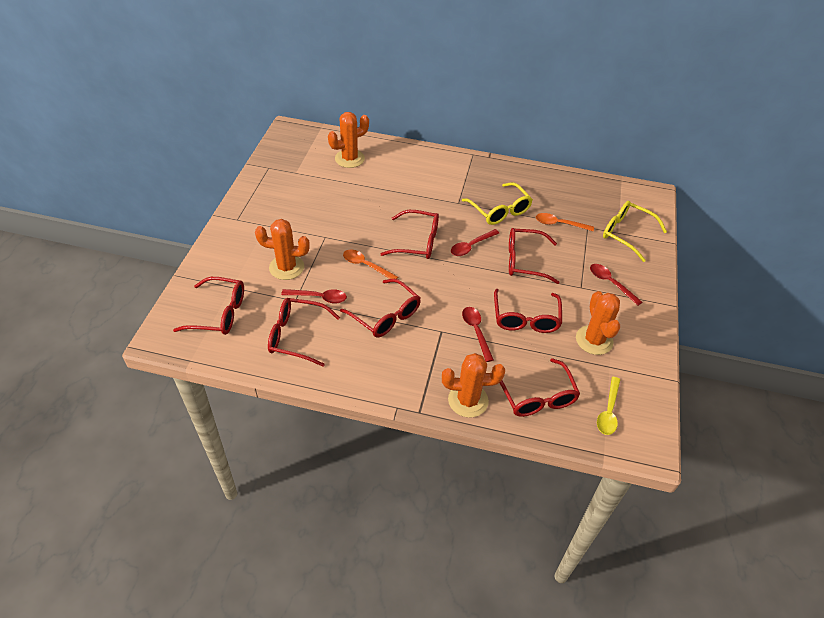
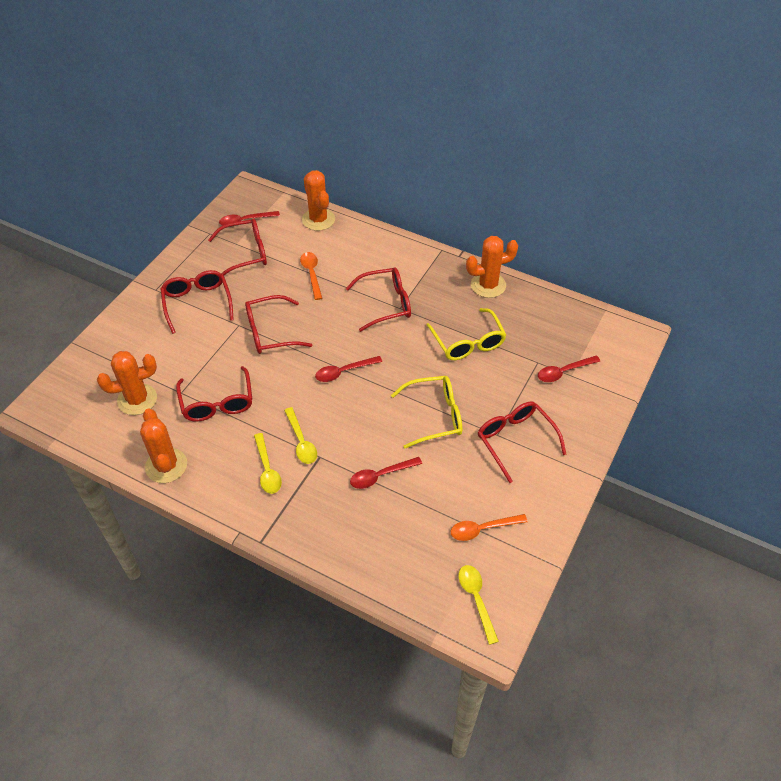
red glasses: 7 -> 6
yellow spoon: 1 -> 3

